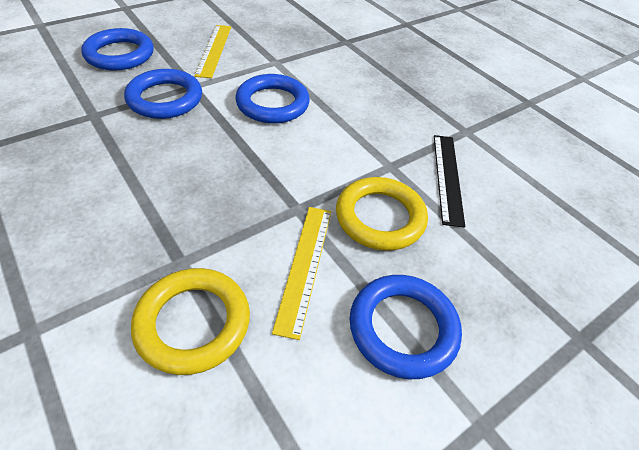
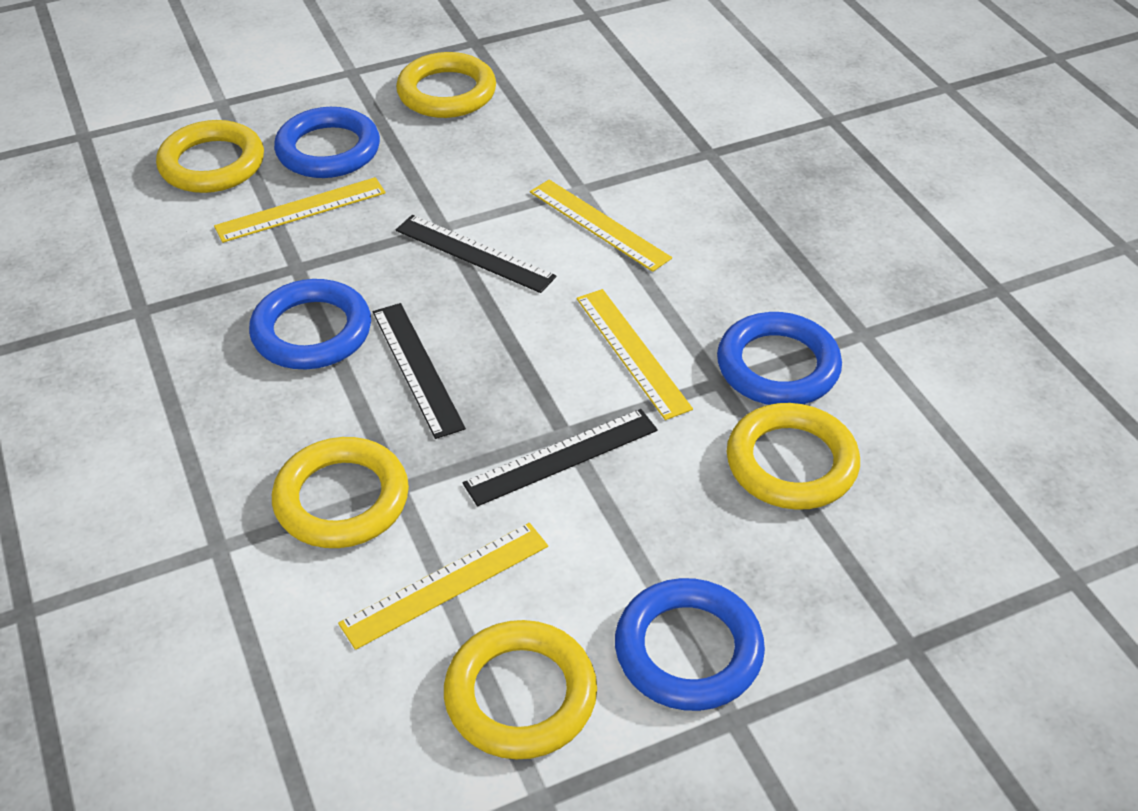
black ruler: 1 -> 3
yellow ring: 2 -> 5
yellow ruler: 2 -> 4

